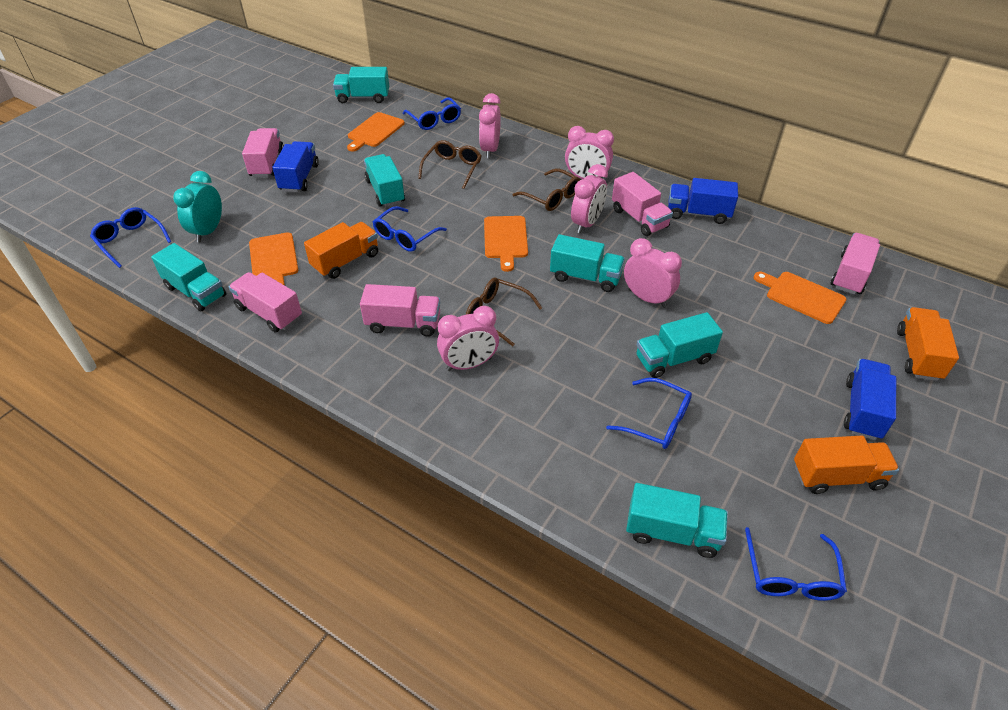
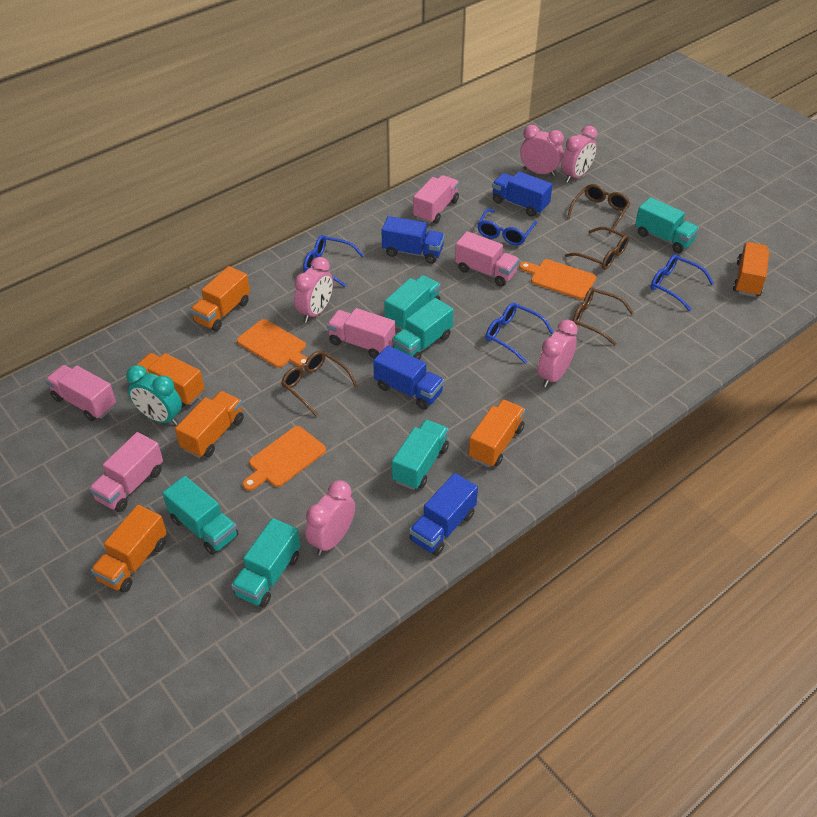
blue glasses: 5 -> 4
blue truck: 3 -> 4
brown glasses: 3 -> 4
orange cutting board: 4 -> 3
orange truck: 3 -> 6

